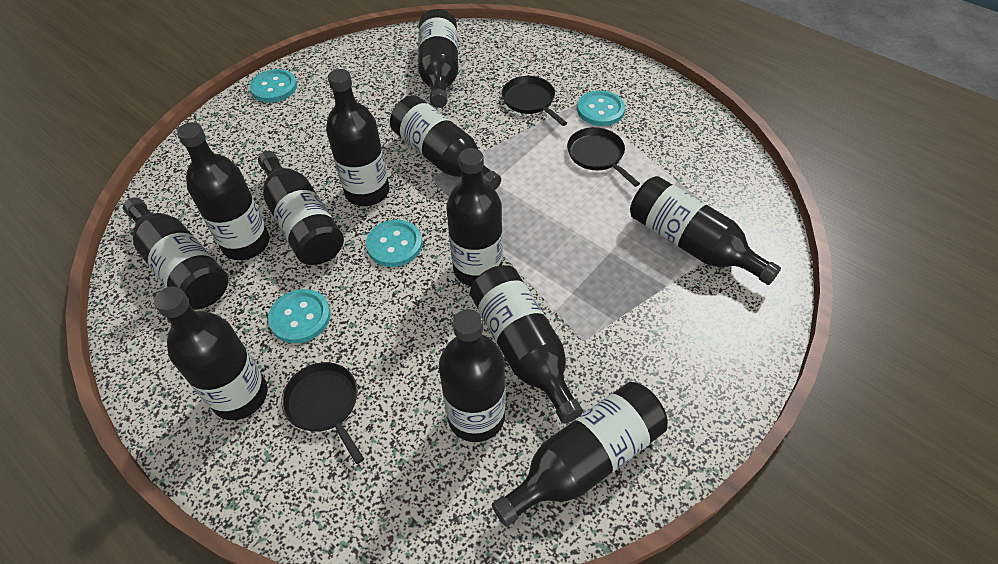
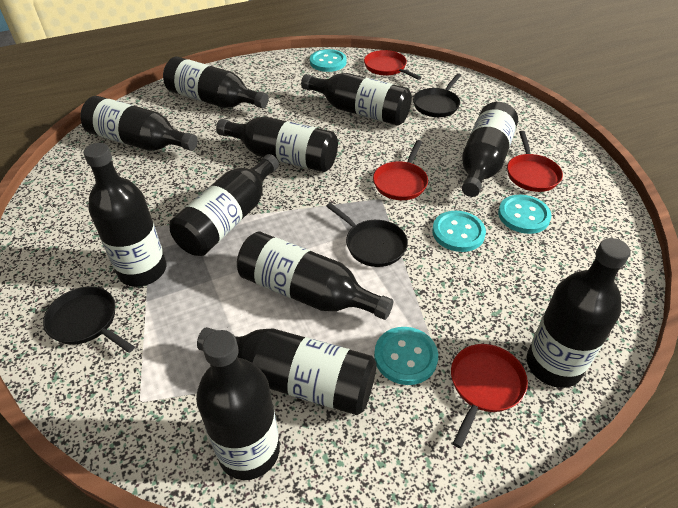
black bottle: 12 -> 11
red pan: 0 -> 4

